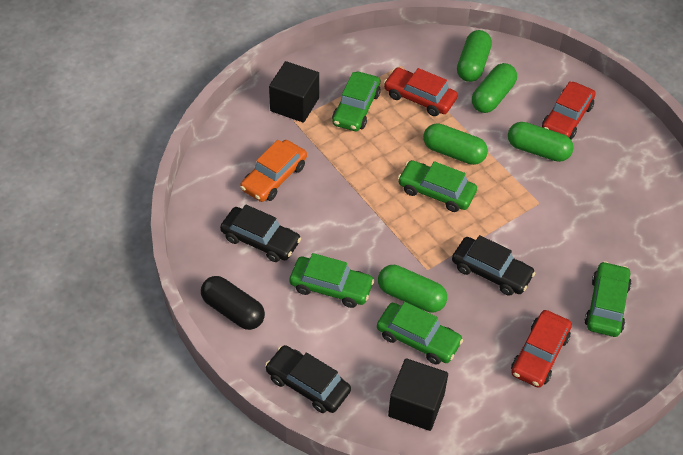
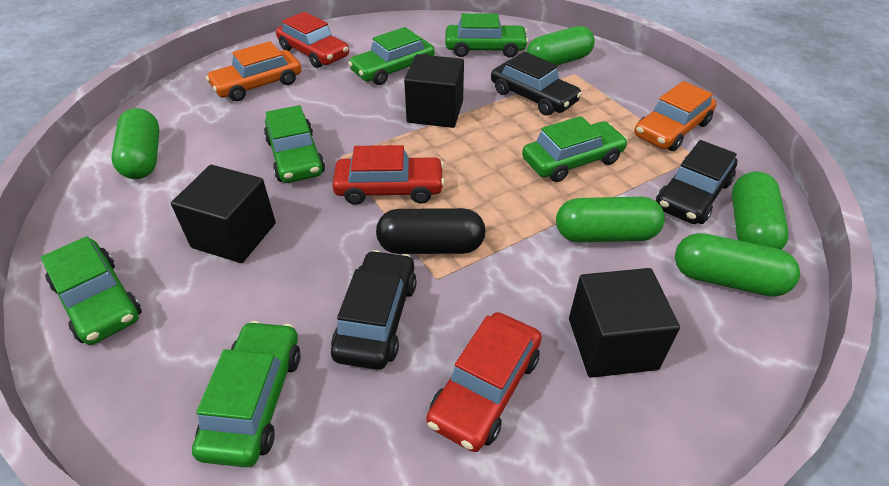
black cube: 2 -> 3
green car: 5 -> 6
orange car: 1 -> 2

